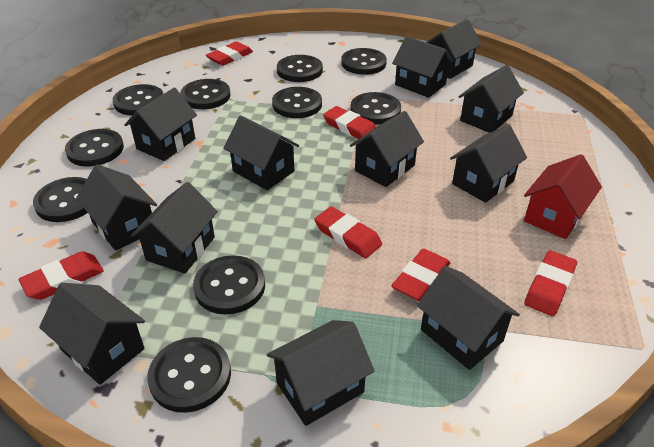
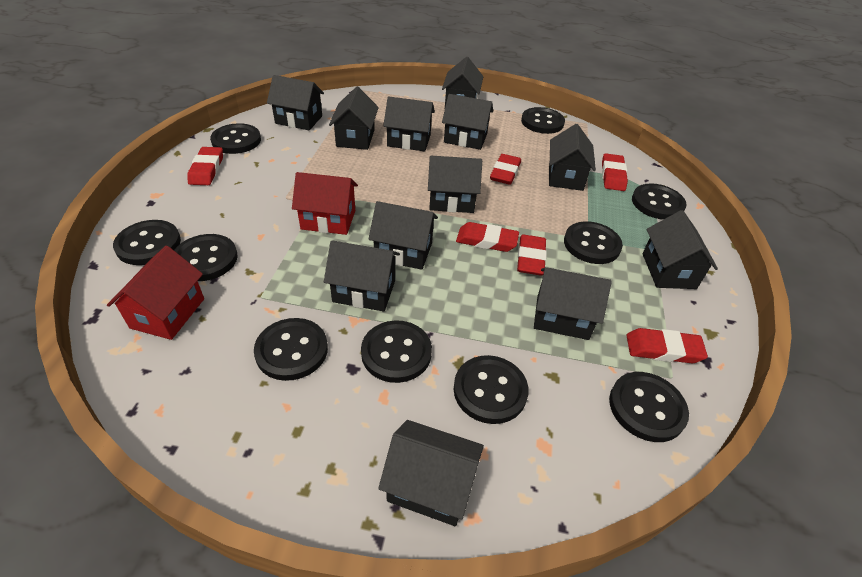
red house: 1 -> 2

